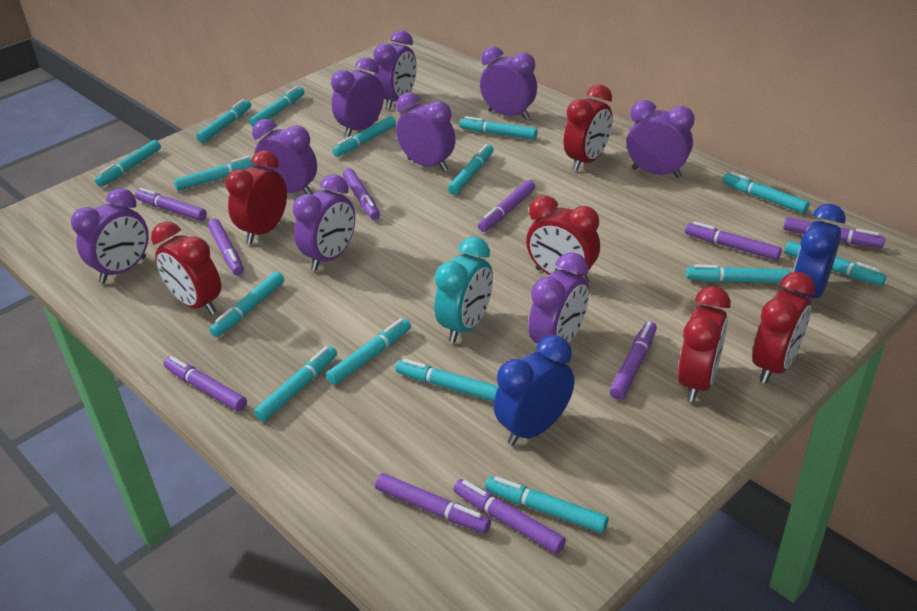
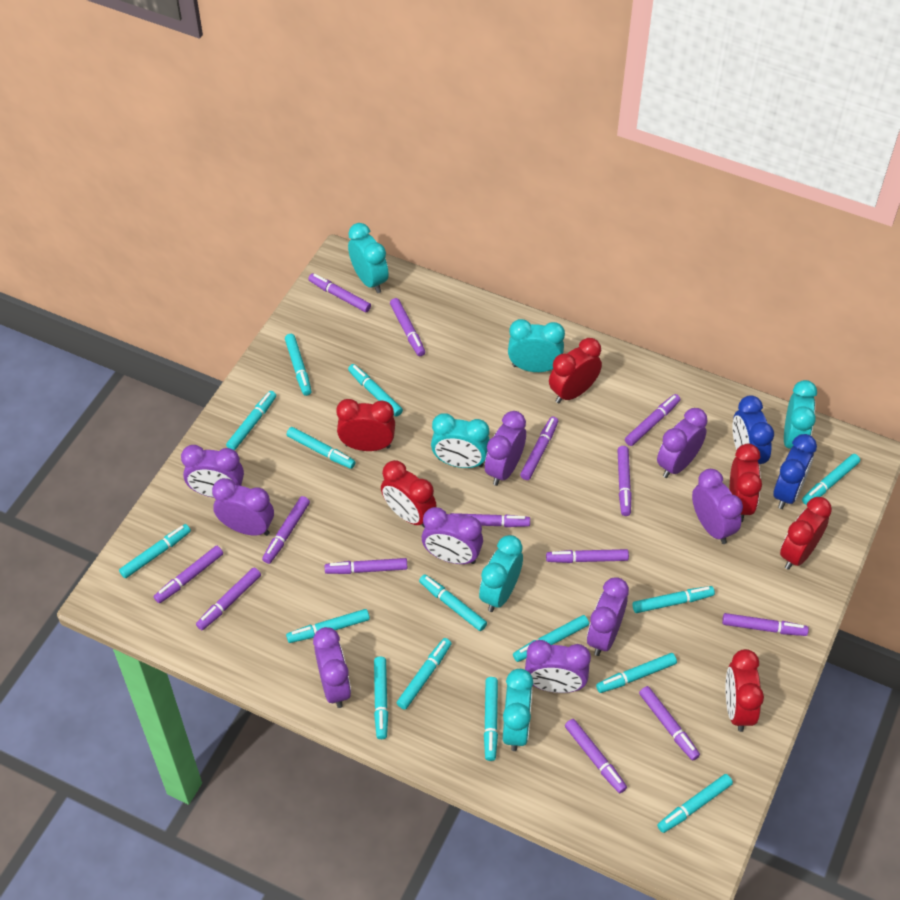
purple marker: 10 -> 14
turquoise clock: 1 -> 6

